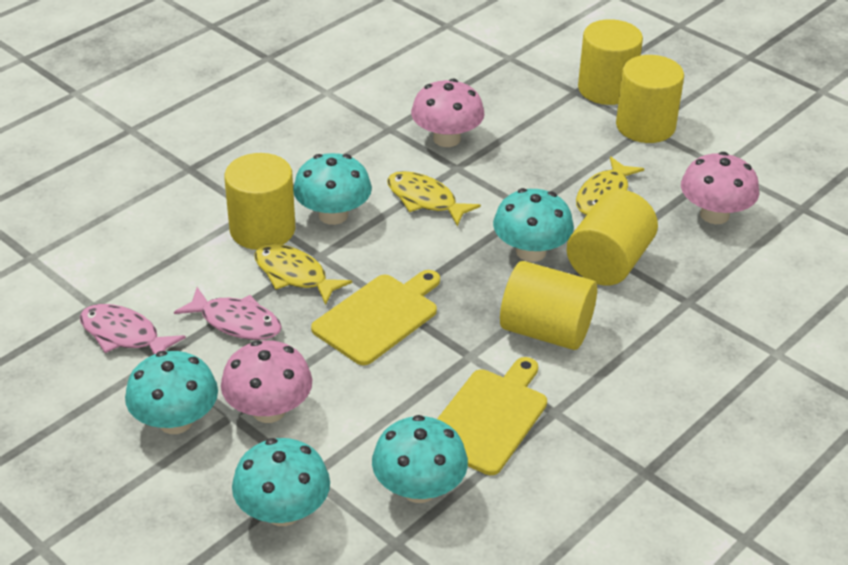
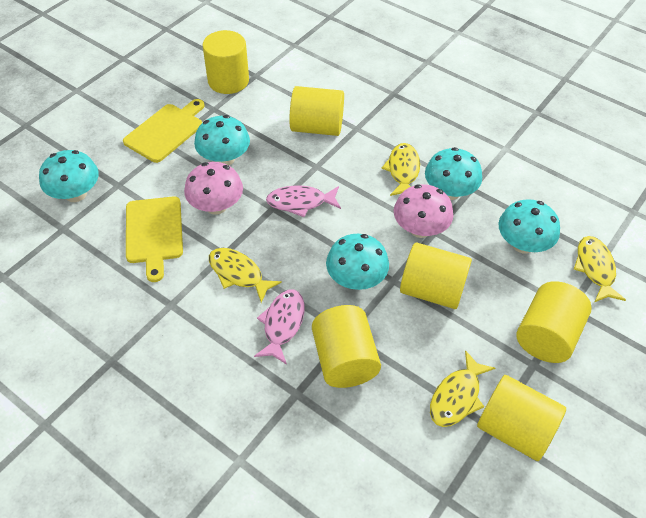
pink mushroom: 3 -> 2
yellow cylinder: 5 -> 6
yellow fish: 3 -> 4

